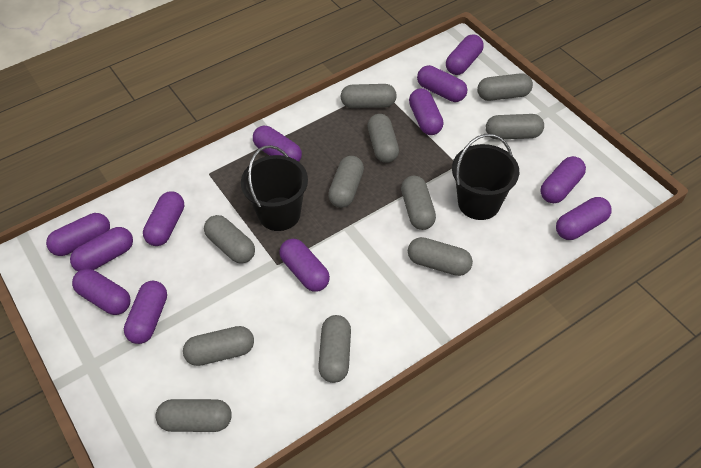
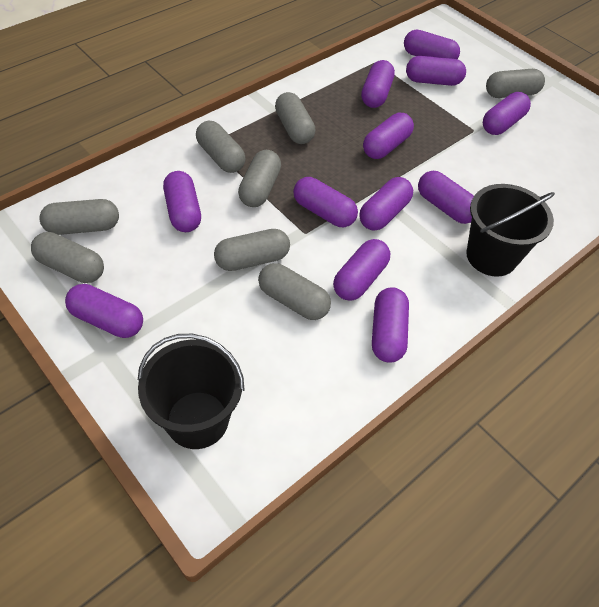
grey capsule: 11 -> 8

